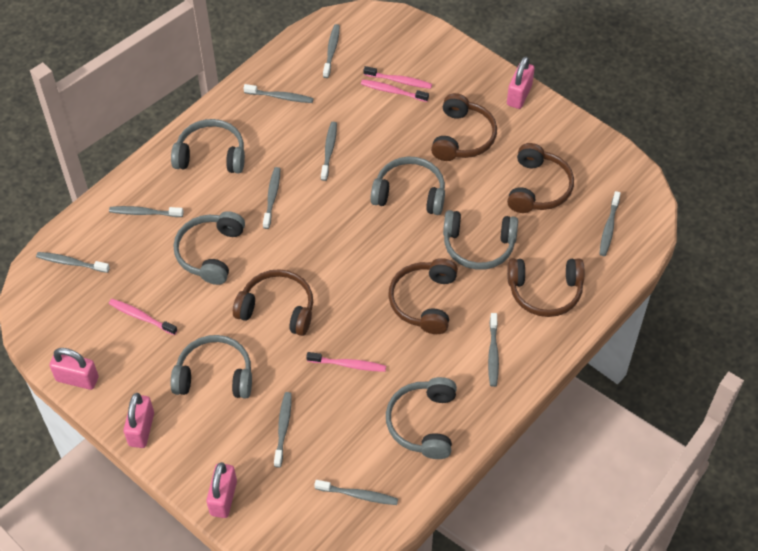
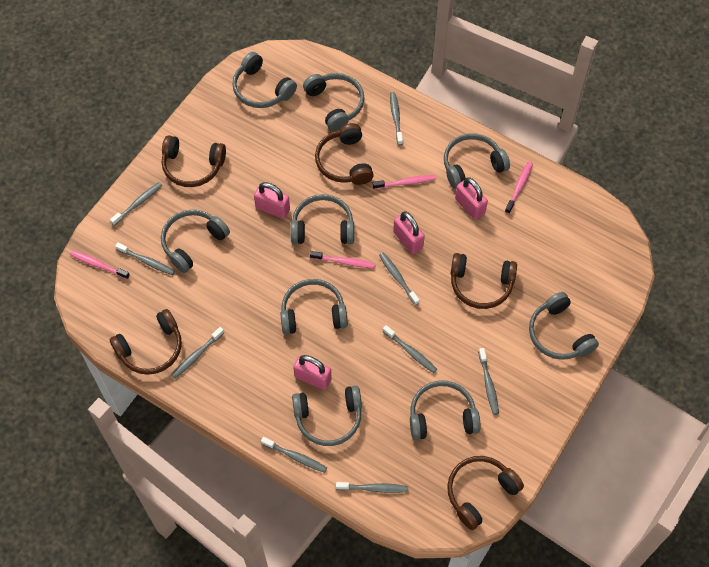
grey headphones: 6 -> 9
grey toothbrush: 10 -> 9

